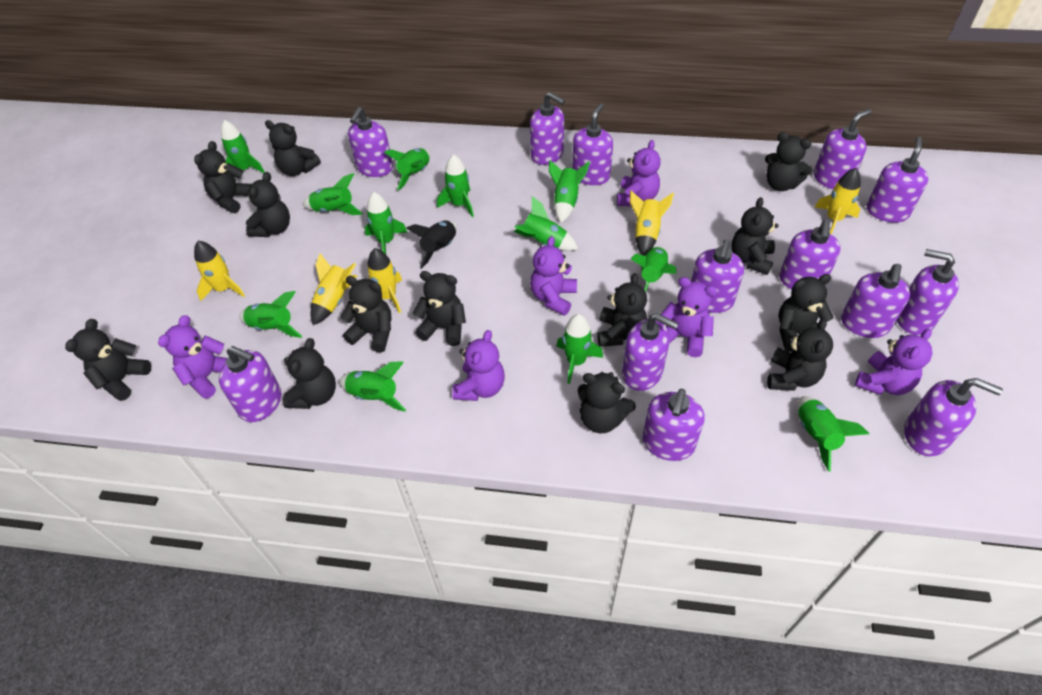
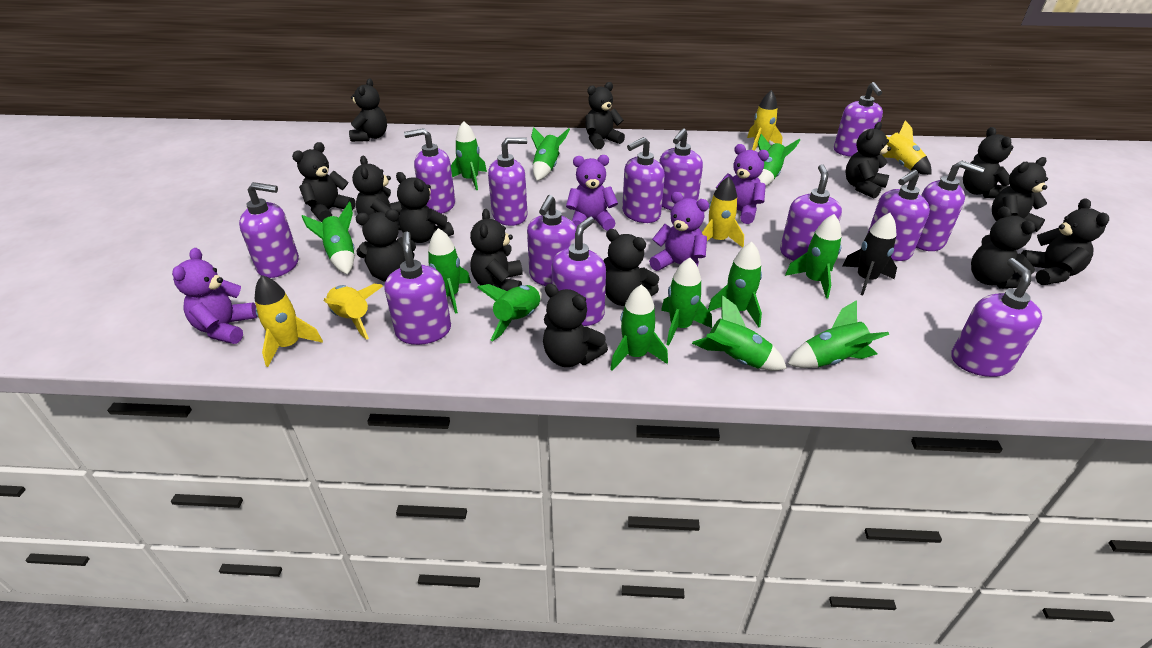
black teddy bear: 13 -> 14
purple teddy bear: 6 -> 4

